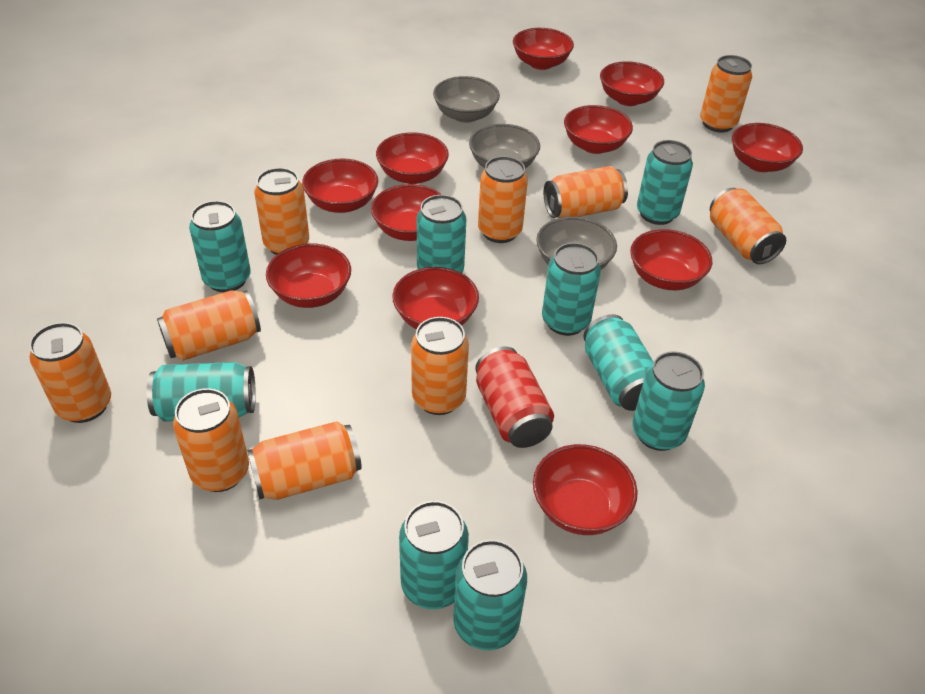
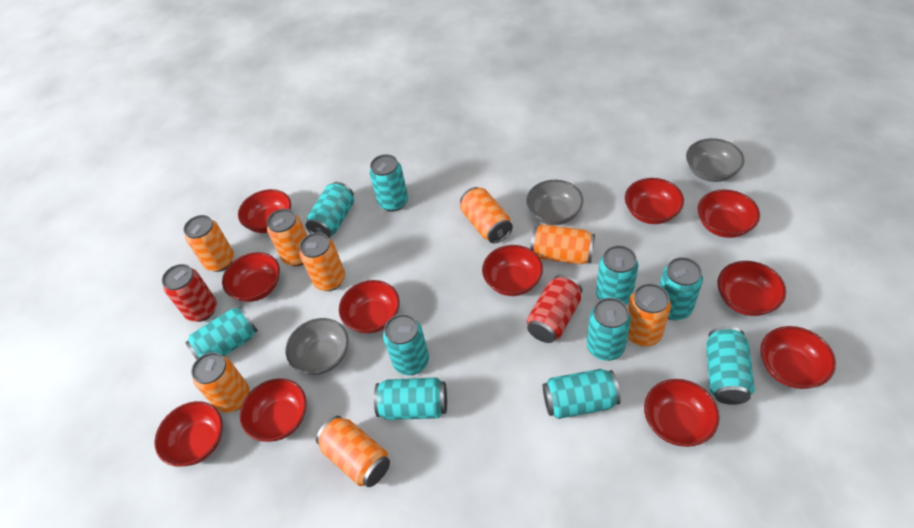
orange can: 10 -> 8
red can: 1 -> 2
turquoise can: 9 -> 10

